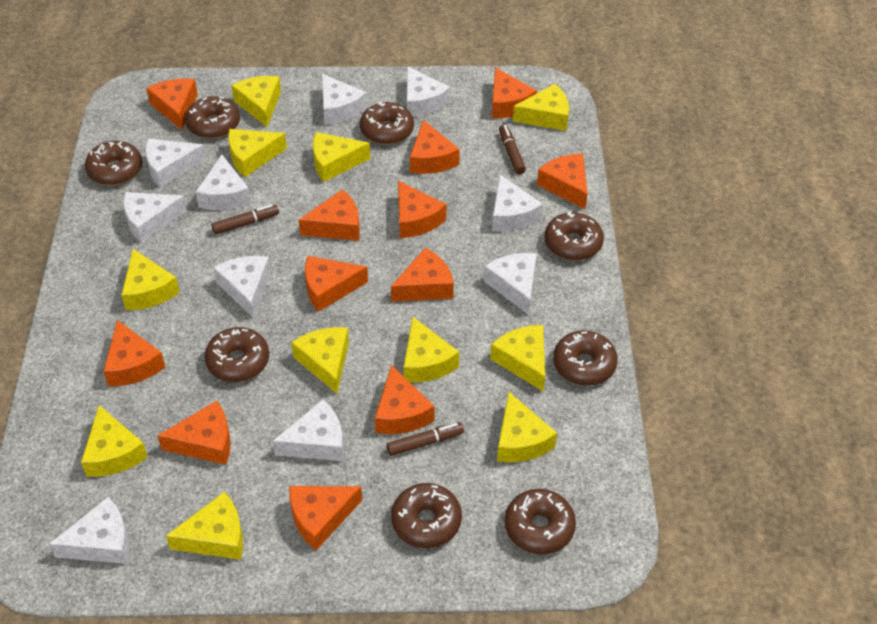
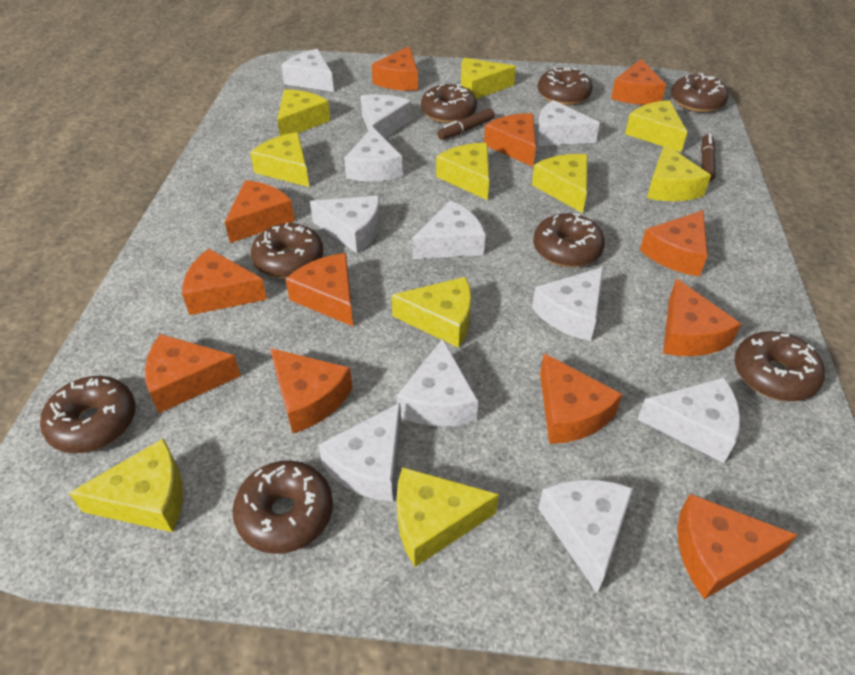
brown marker: 3 -> 2
white cheese: 10 -> 11
yellow cheese: 11 -> 10

